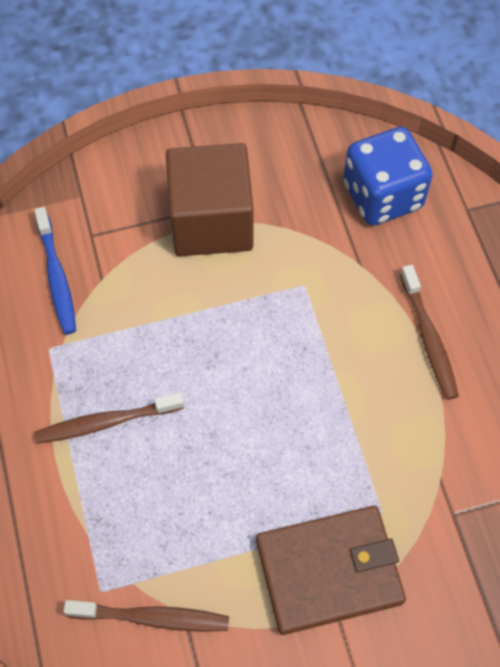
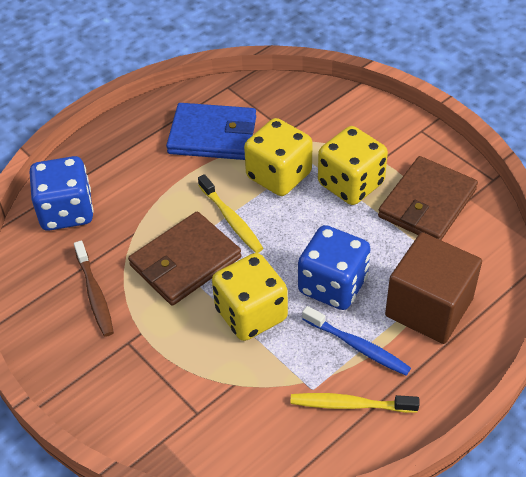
blue dice: 1 -> 2
blue wallet: 0 -> 1
brown toothbrush: 3 -> 1
brown wallet: 1 -> 2
yellow dice: 0 -> 3
yellow toothbrush: 0 -> 2

